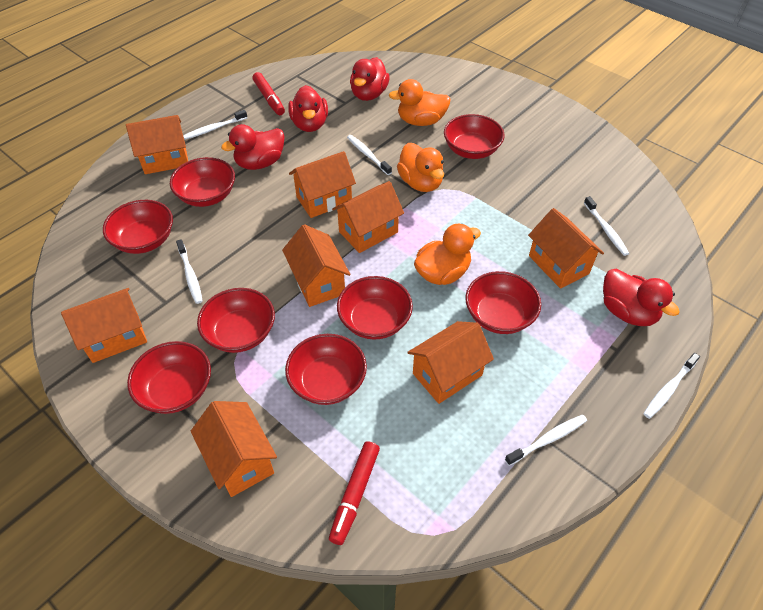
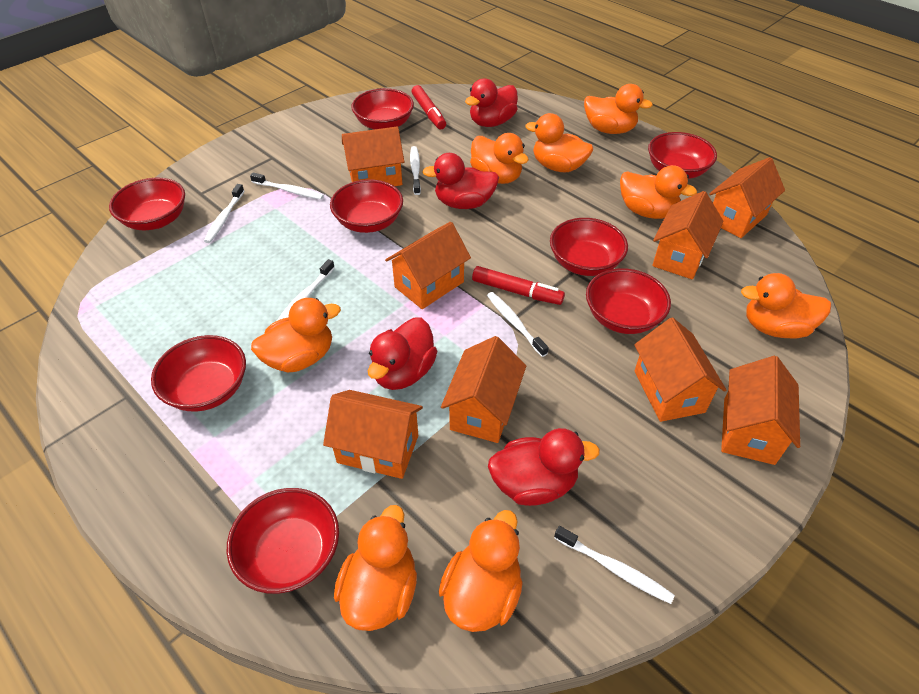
orange duck: 3 -> 8

